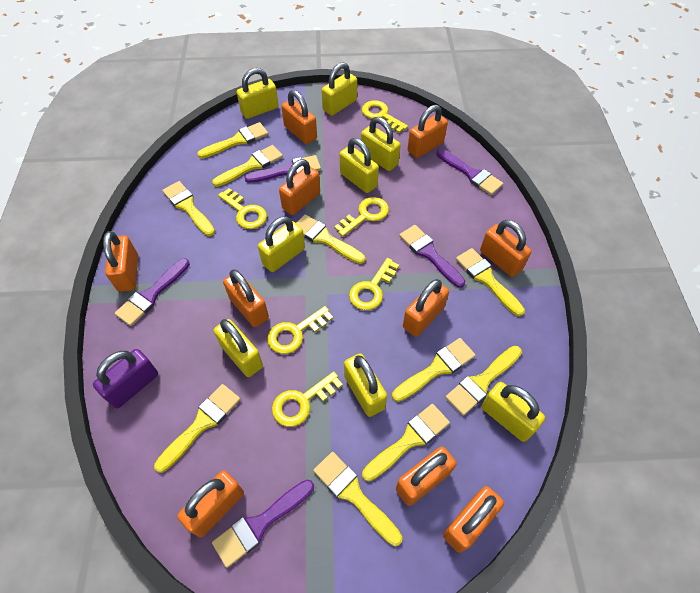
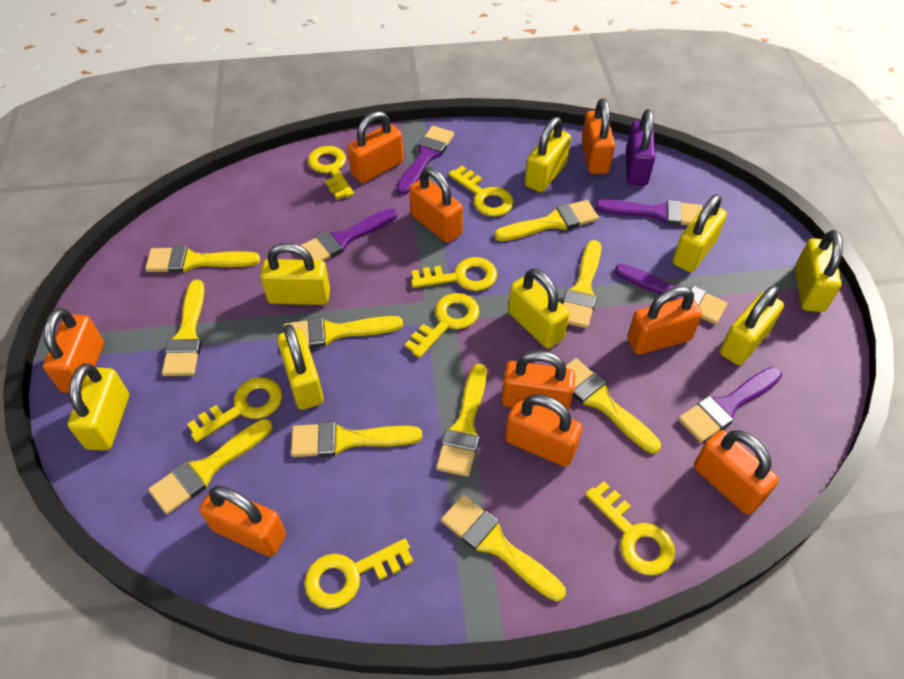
orange padlock: 10 -> 9
yellow key: 6 -> 7

